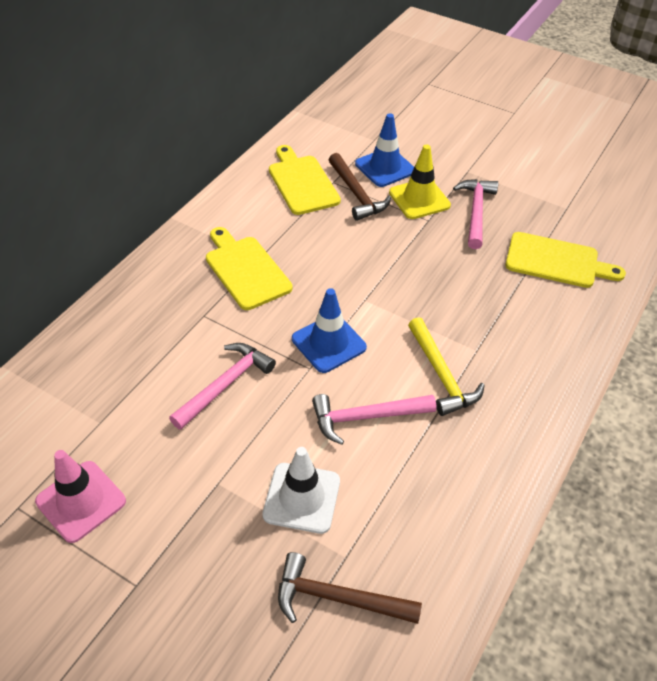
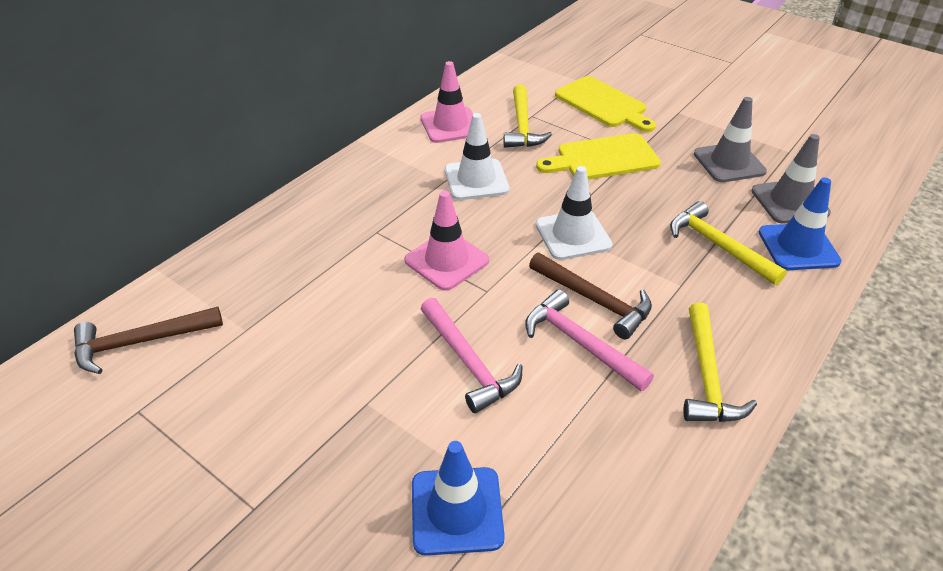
grey traffic cone: 0 -> 2
pink hammer: 3 -> 2
pink traffic cone: 1 -> 2
white traffic cone: 1 -> 2
yellow cutting board: 3 -> 2
yellow hammer: 1 -> 3
yellow traffic cone: 1 -> 0

